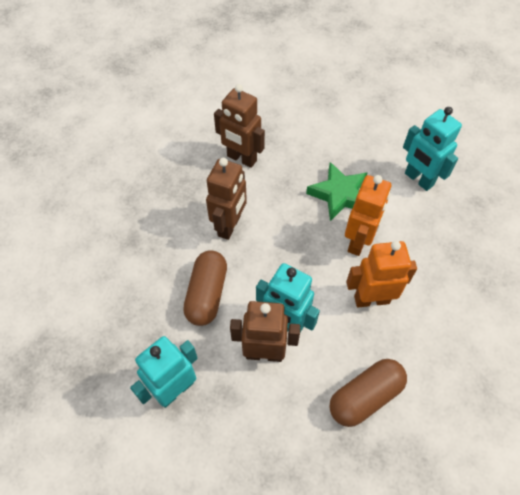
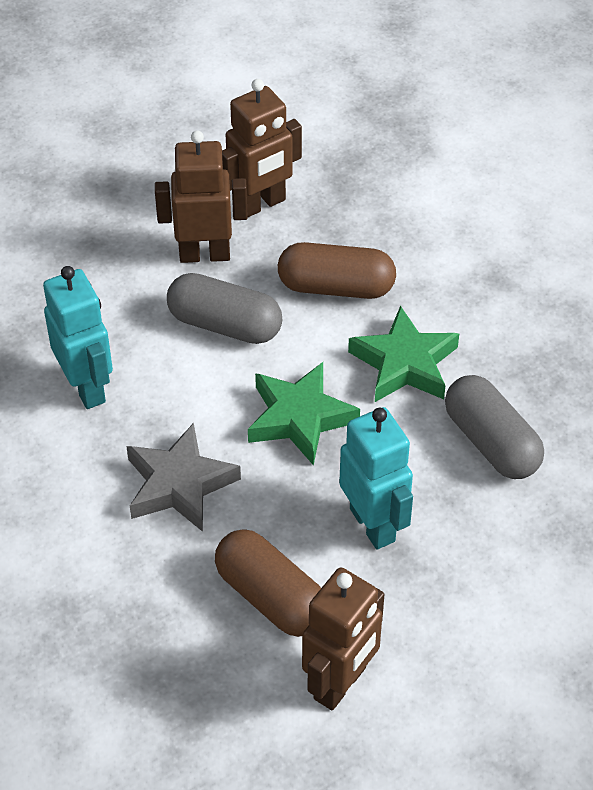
green star: 1 -> 2
grey capsule: 0 -> 2
grey star: 0 -> 1
orange robot: 2 -> 0
turquoise robot: 3 -> 2

